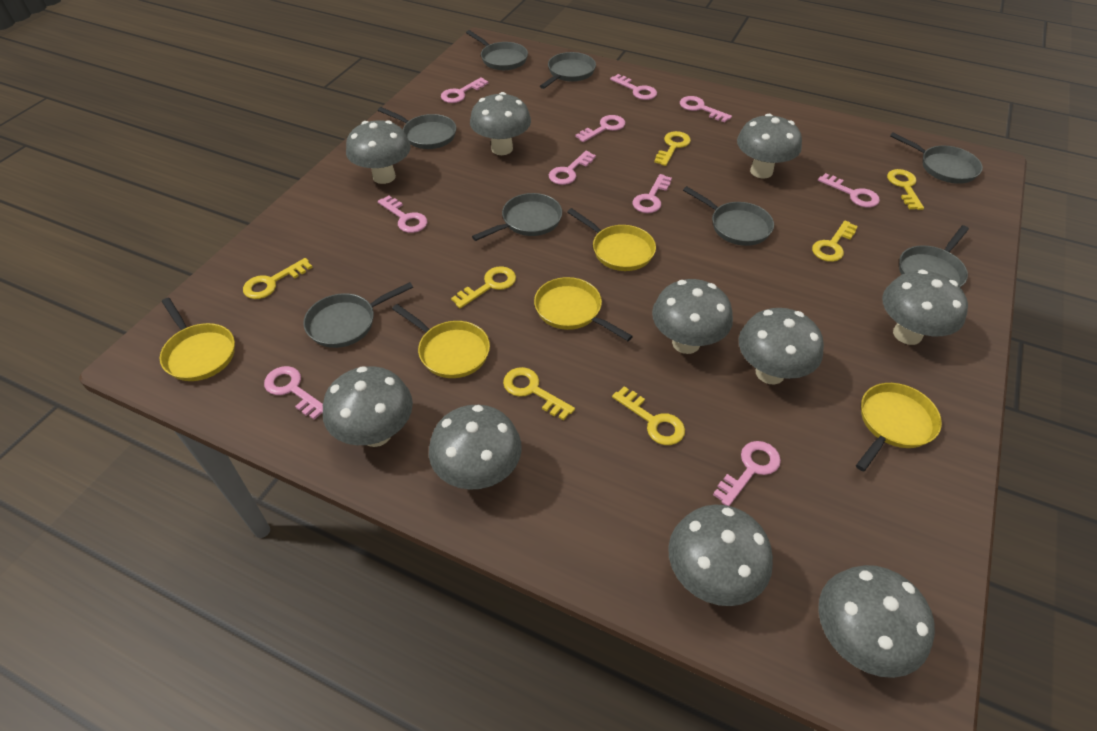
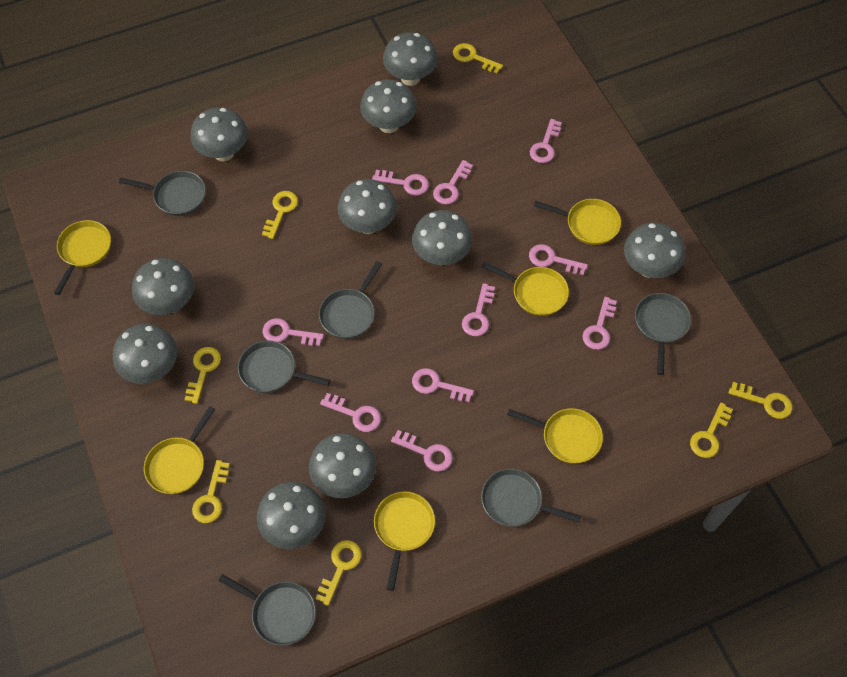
grey pan: 8 -> 6
yellow pan: 5 -> 6

